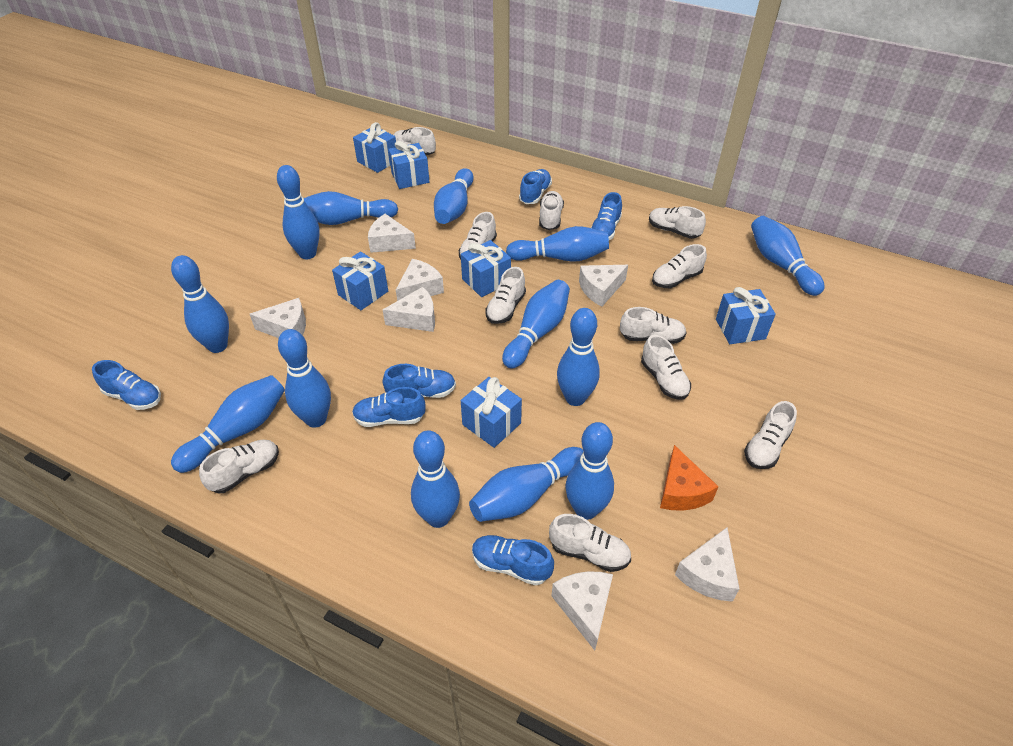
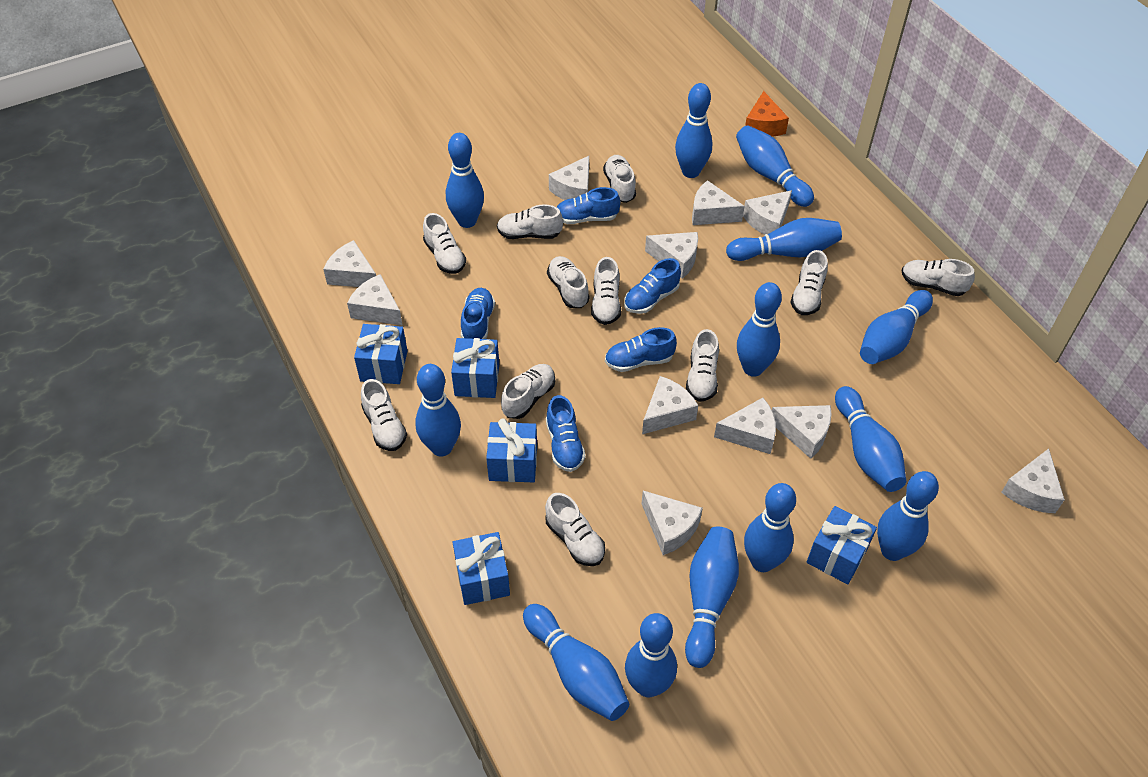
blue gift: 6 -> 5
blue shoe: 6 -> 5
white cheese: 7 -> 11

